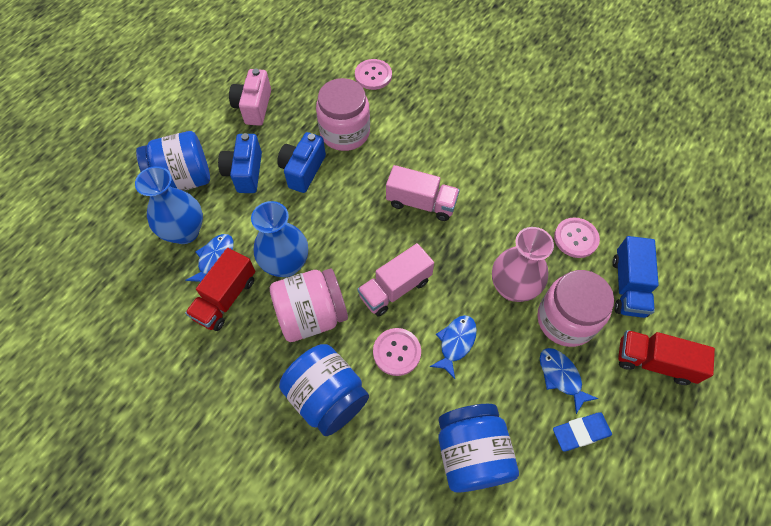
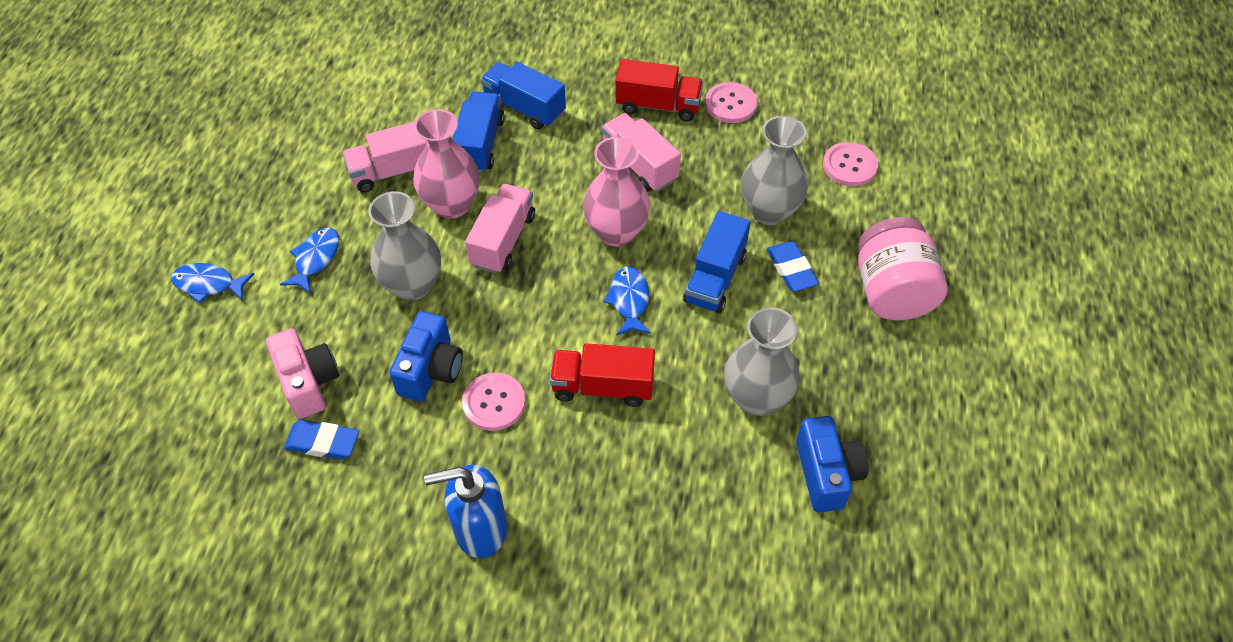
blue eraser: 1 -> 2
blue jar: 3 -> 0
blue soap dispenser: 0 -> 1
blue truck: 1 -> 3
blue vase: 2 -> 0
grey vase: 0 -> 3
pink jar: 3 -> 1
pink truck: 2 -> 3
pink vase: 1 -> 2

